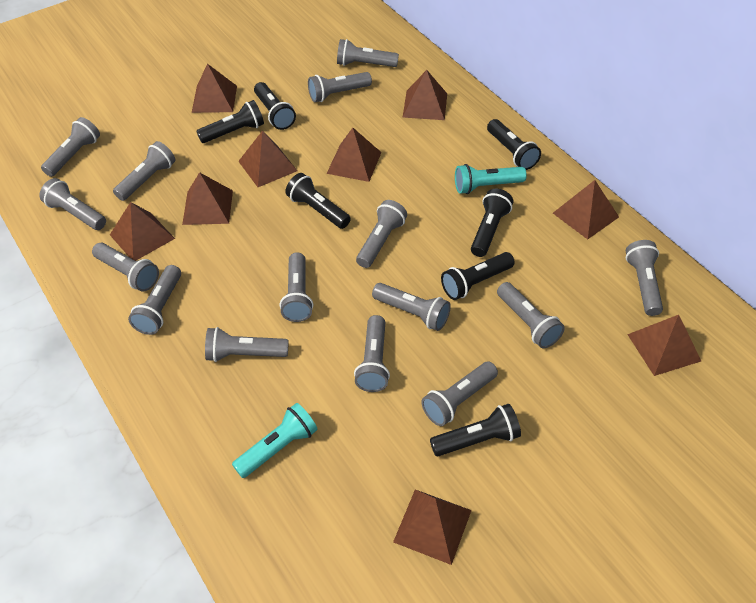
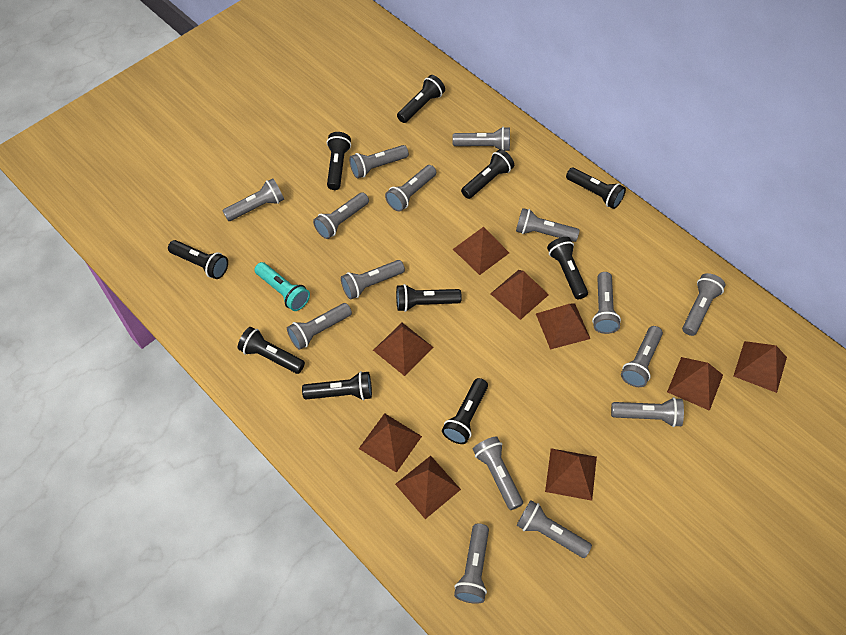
black flashlight: 7 -> 10
turquoise flashlight: 2 -> 1

